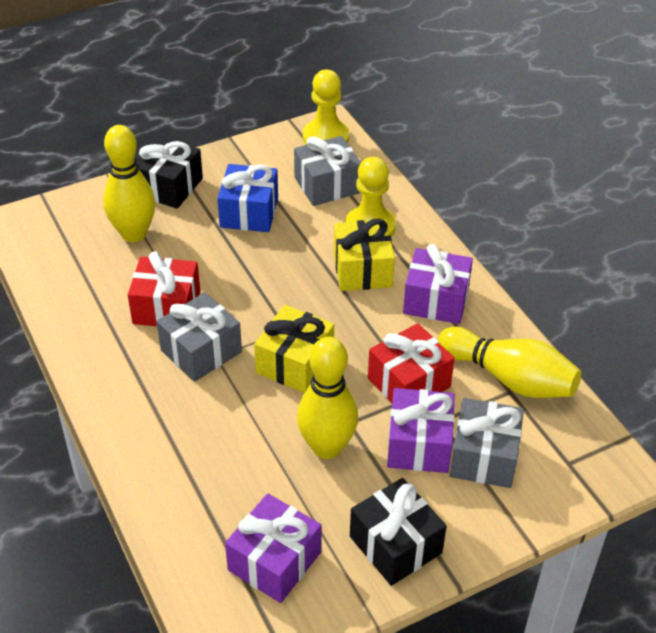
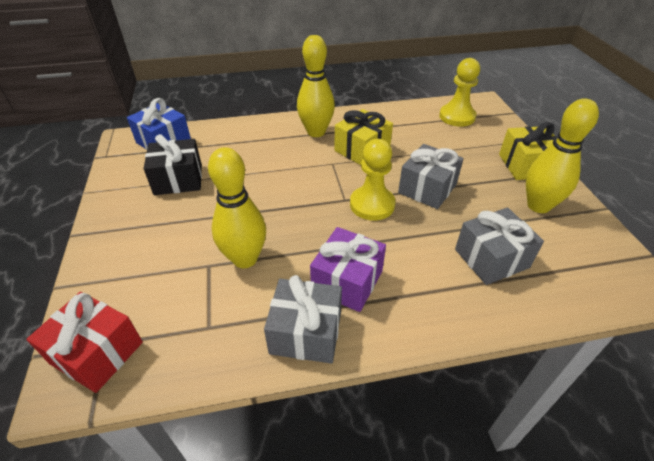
black gift: 2 -> 1
purple gift: 3 -> 1
red gift: 2 -> 1

